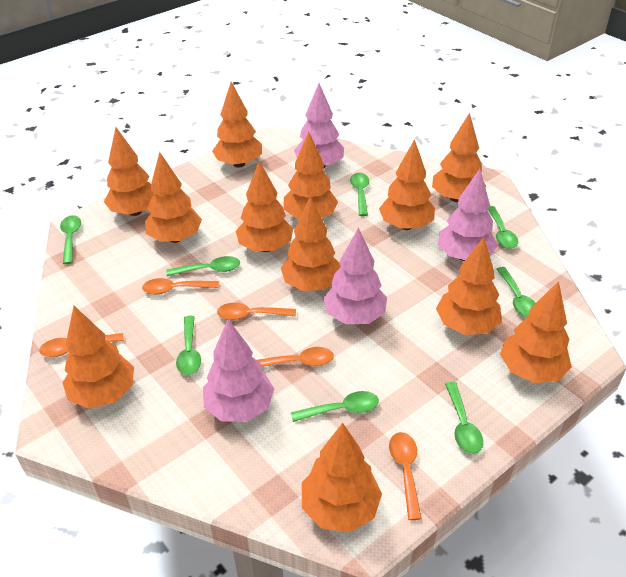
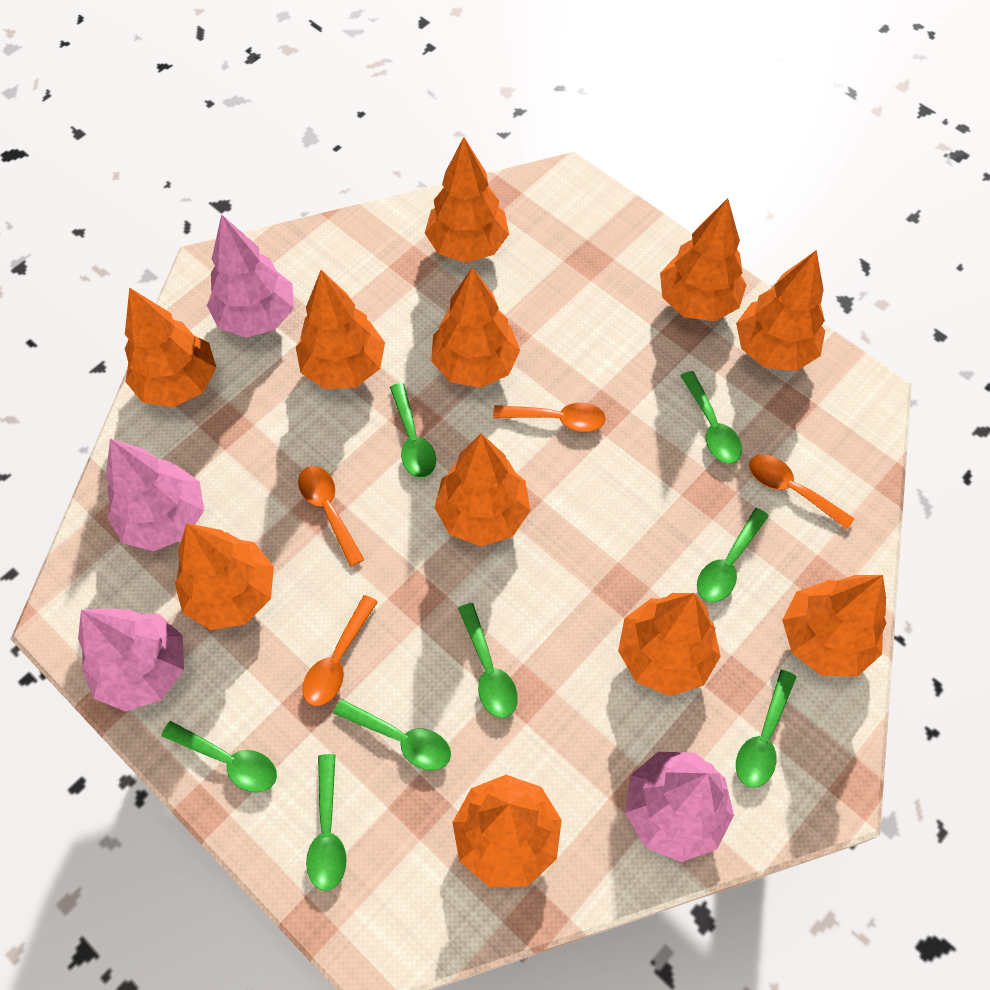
orange spoon: 5 -> 4
orange tree: 12 -> 11

